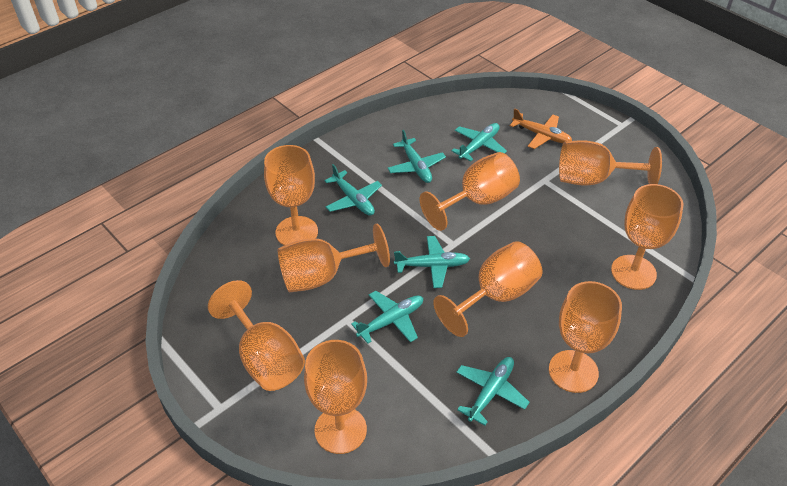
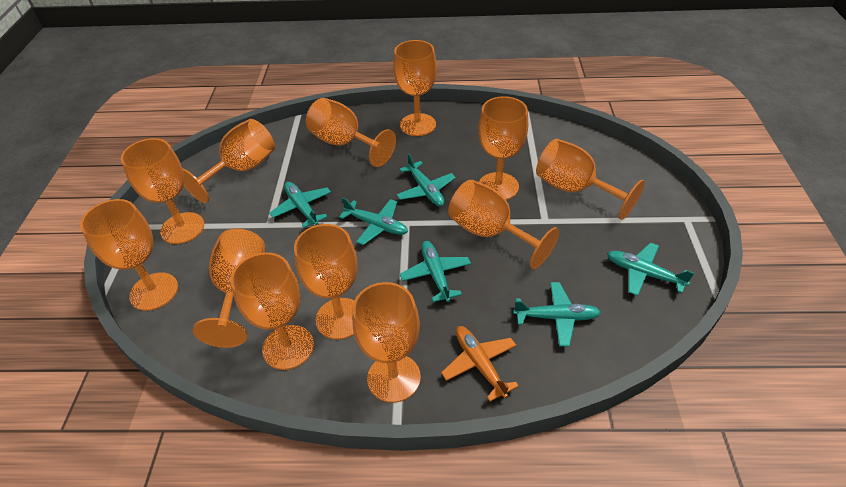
orange goblet: 9 -> 12

